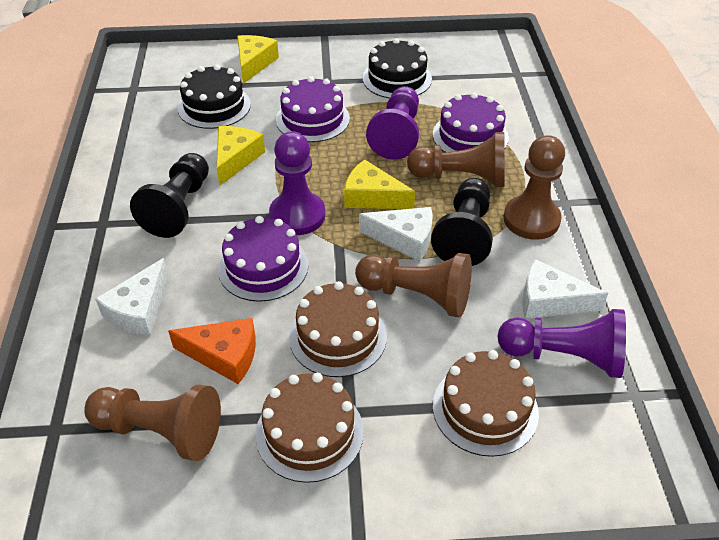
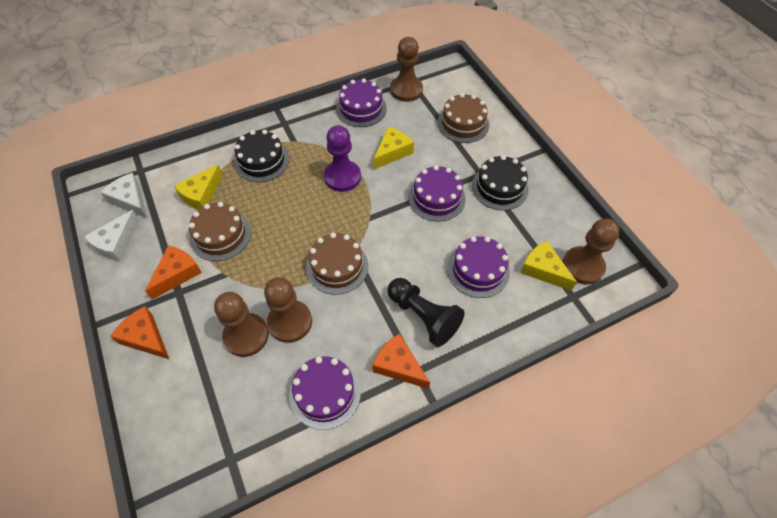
black pawn: 2 -> 1
orange cheese: 1 -> 3
purple cake: 3 -> 4
purple pawn: 3 -> 1
white cheese: 3 -> 2

